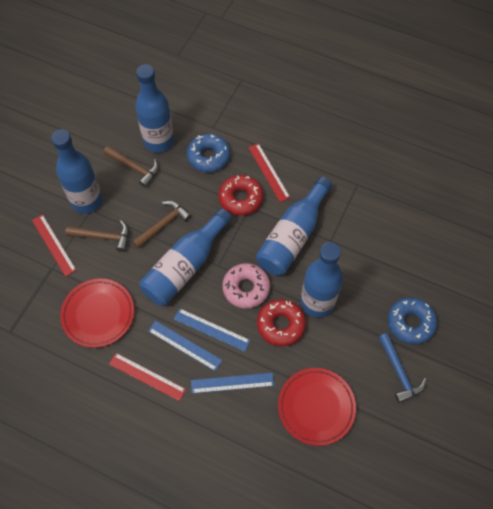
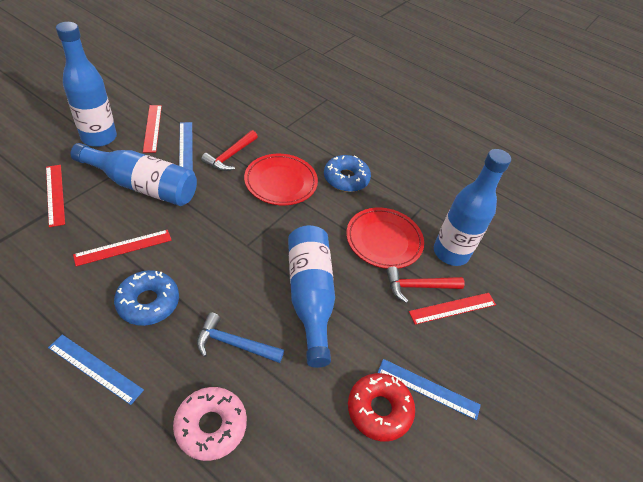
blue bottle: 5 -> 4
brown hammer: 3 -> 0
red donut: 2 -> 1
red hammer: 0 -> 2
red ruler: 3 -> 4

